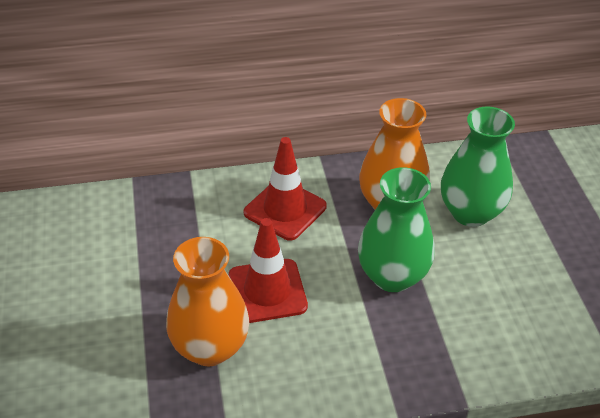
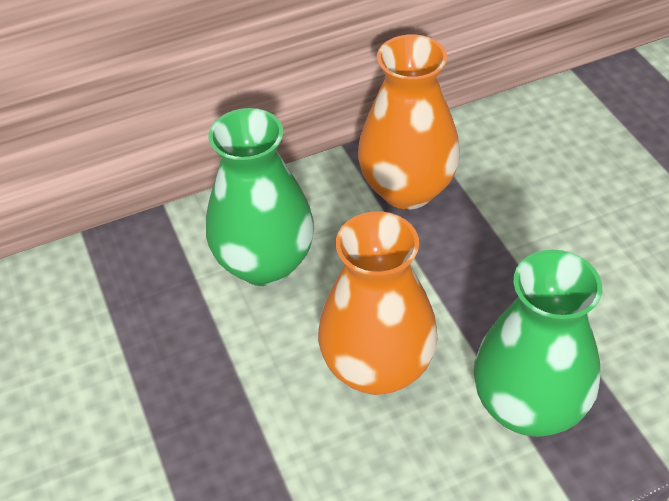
red traffic cone: 2 -> 0

